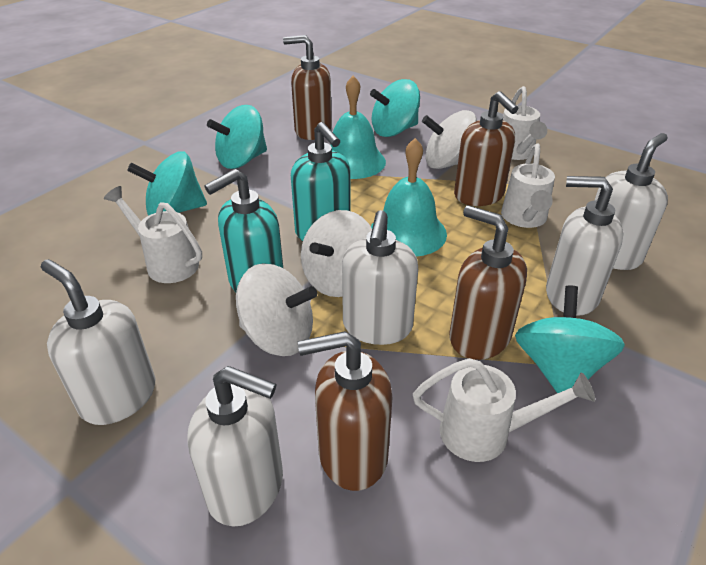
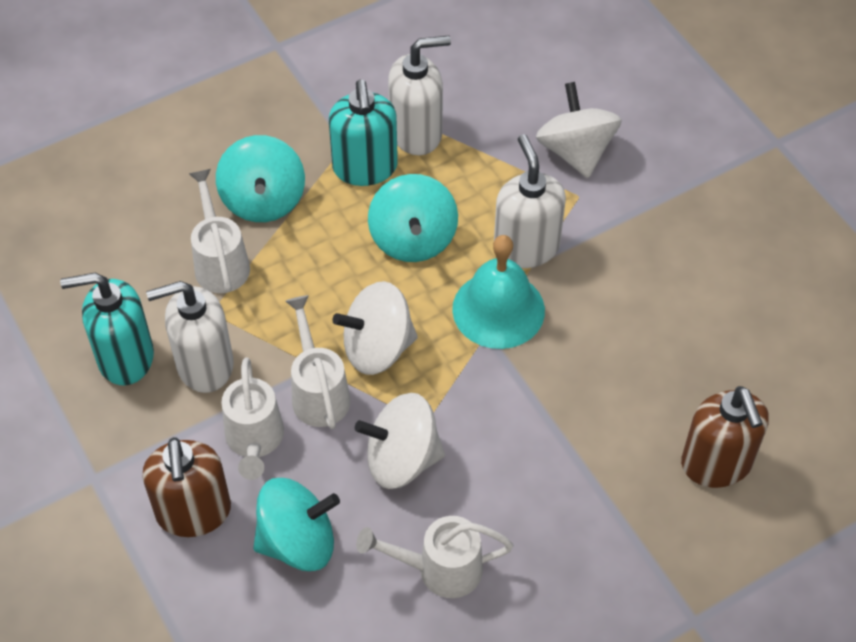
brown soap dispenser: 4 -> 2
turquoise bell: 2 -> 1
turquoise spinning top: 4 -> 3
white soap dispenser: 5 -> 3

